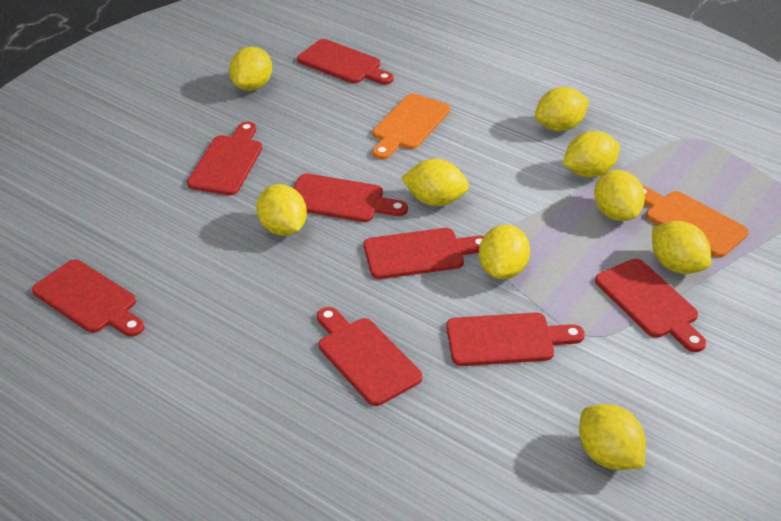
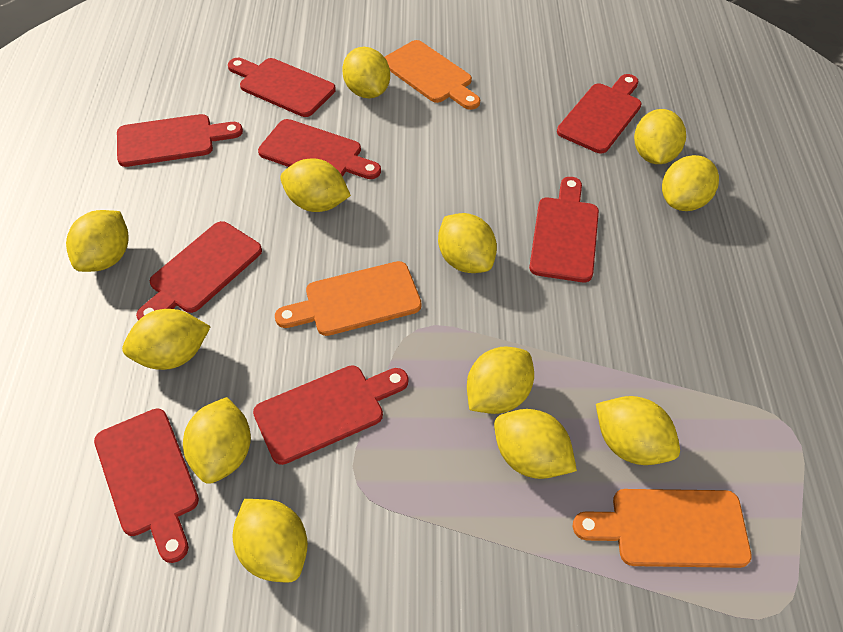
orange cutting board: 2 -> 3
yellow lemon: 9 -> 12

